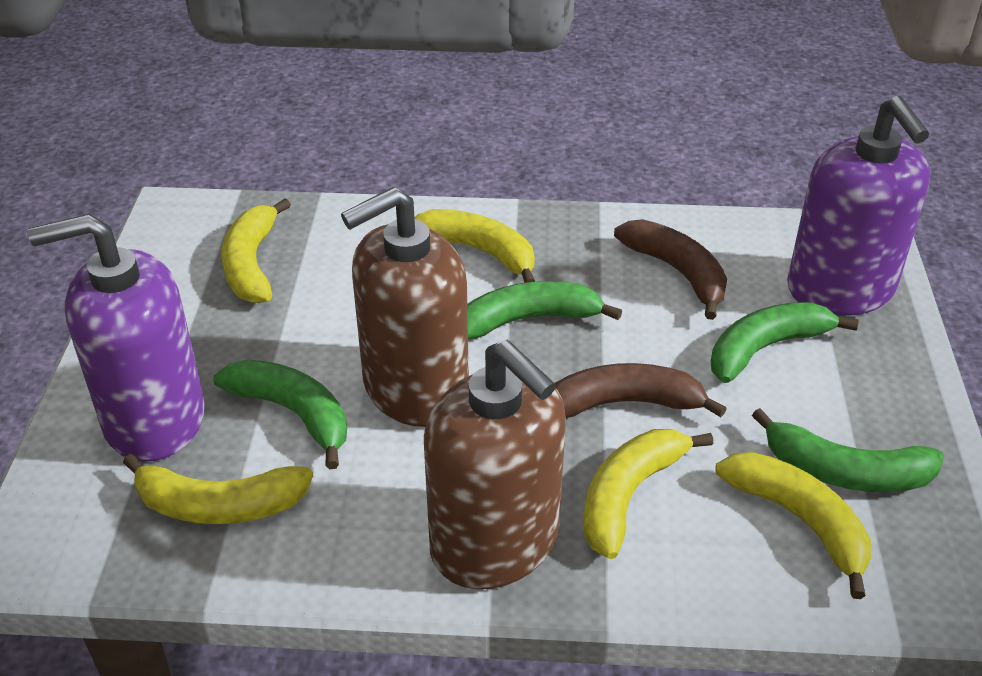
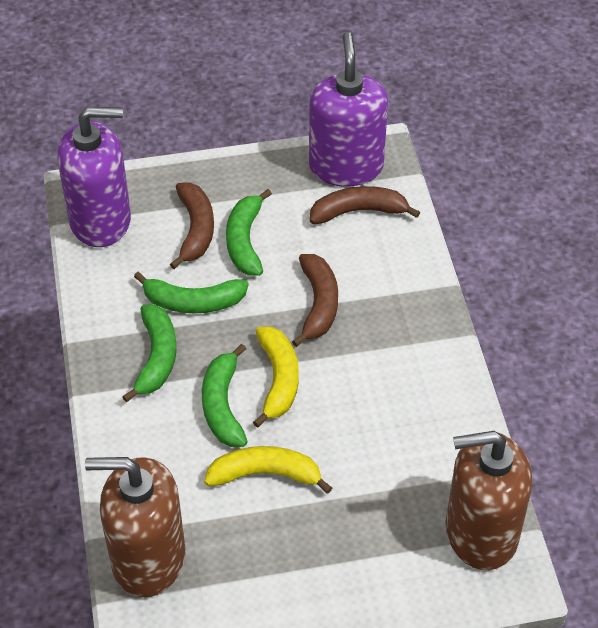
brown banana: 2 -> 3
yellow banana: 5 -> 2

